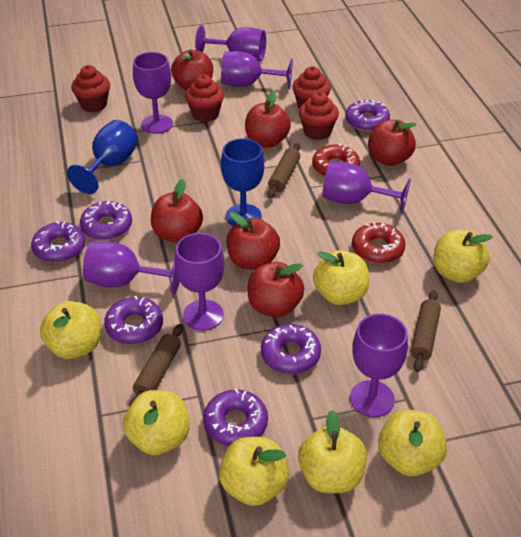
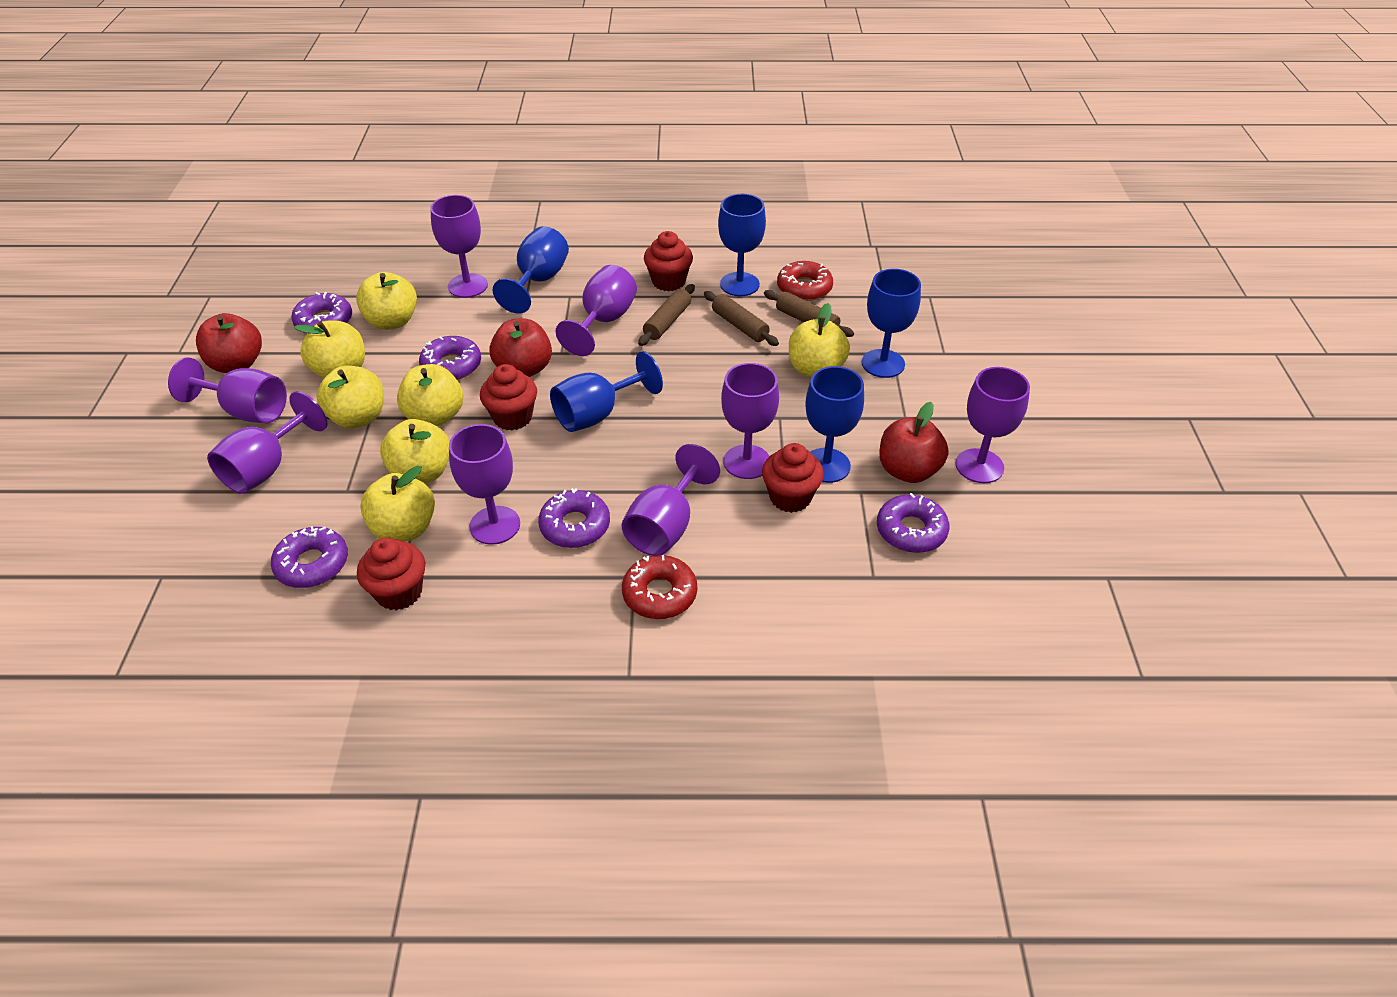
blue goblet: 2 -> 5
purple donut: 6 -> 5
purple goblet: 7 -> 8
red apple: 6 -> 3

